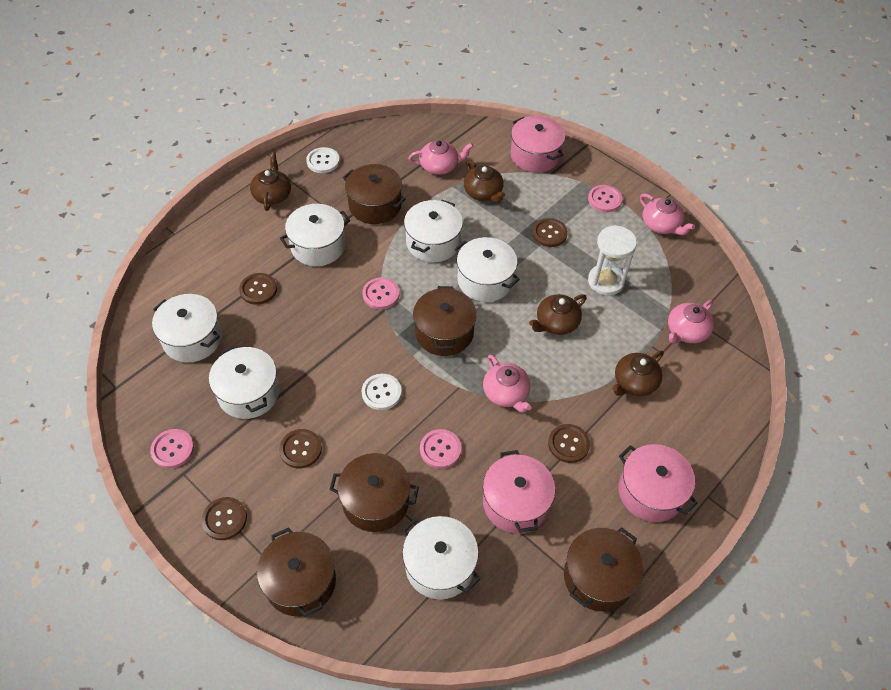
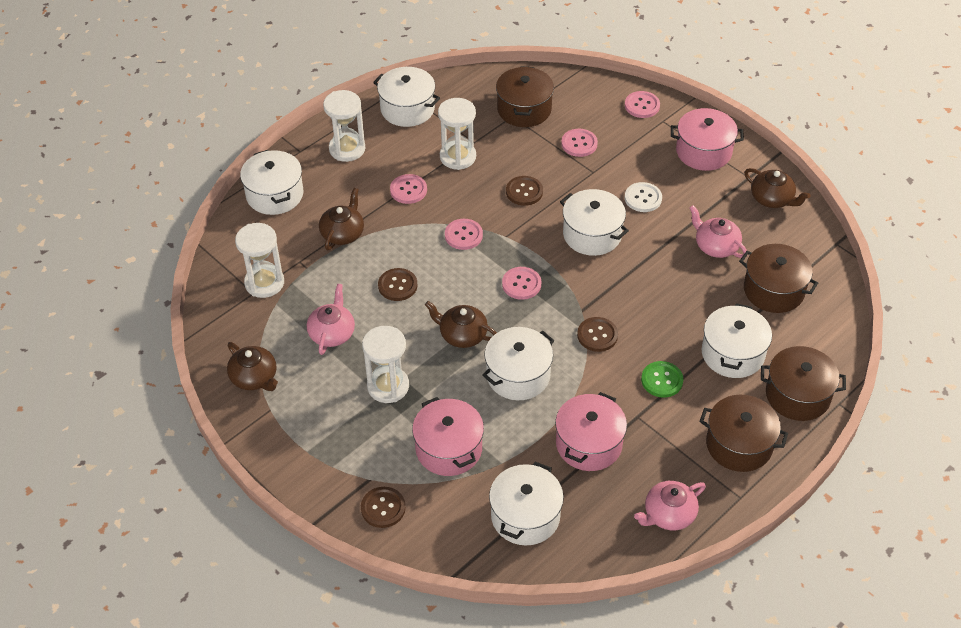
brown button: 5 -> 4
brown pot: 5 -> 4
green button: 0 -> 1
pink button: 4 -> 5
pink teapot: 4 -> 3
white button: 2 -> 1
white hourglass: 1 -> 4

